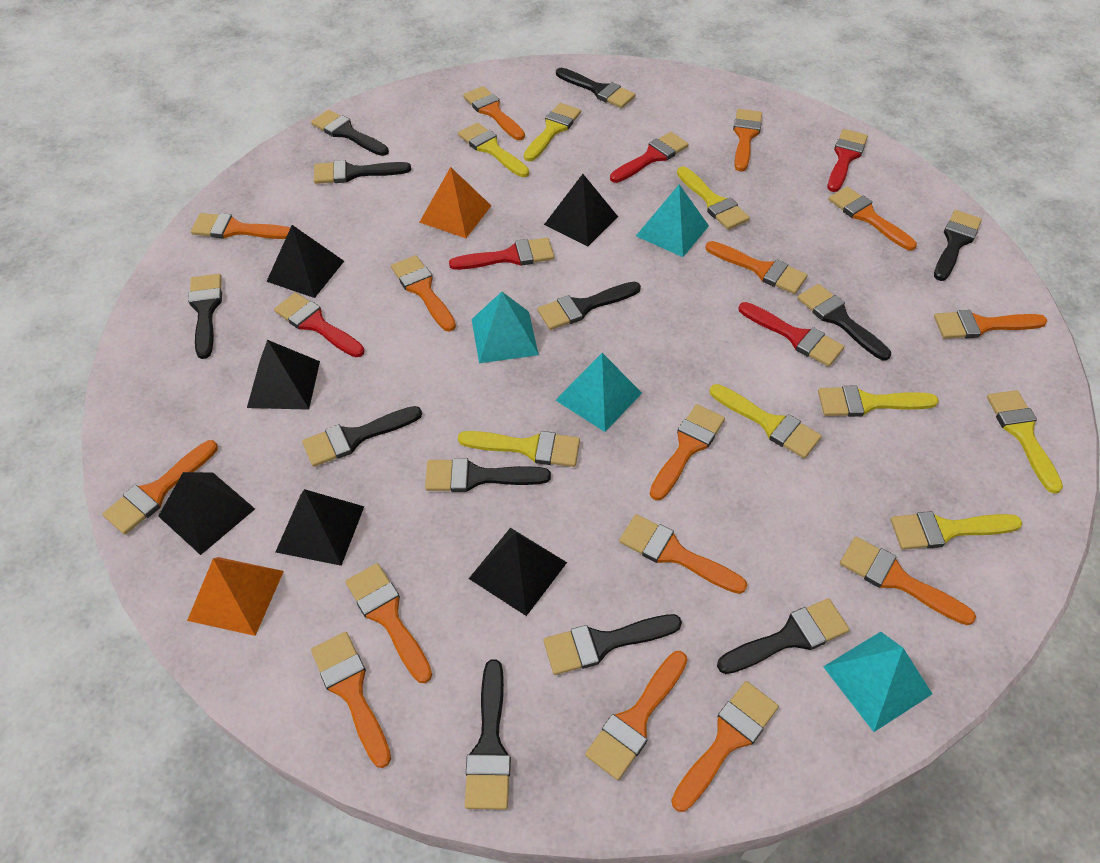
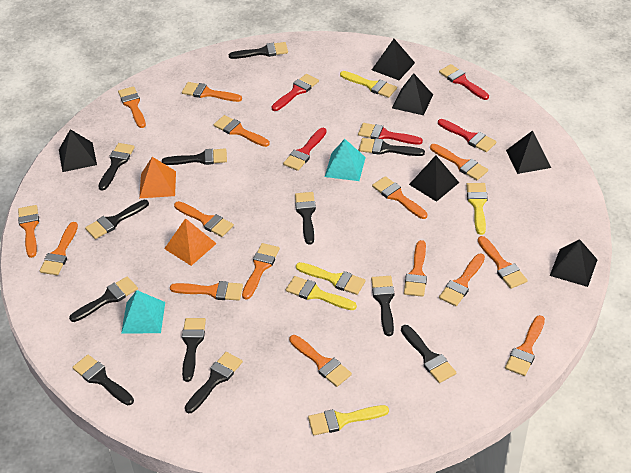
turquoise pyramid: 4 -> 2
yellow brush: 8 -> 5

